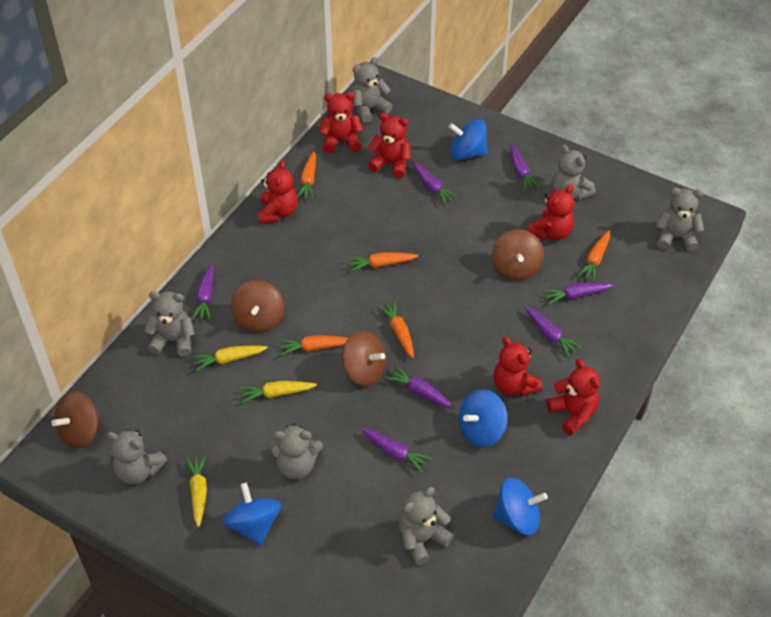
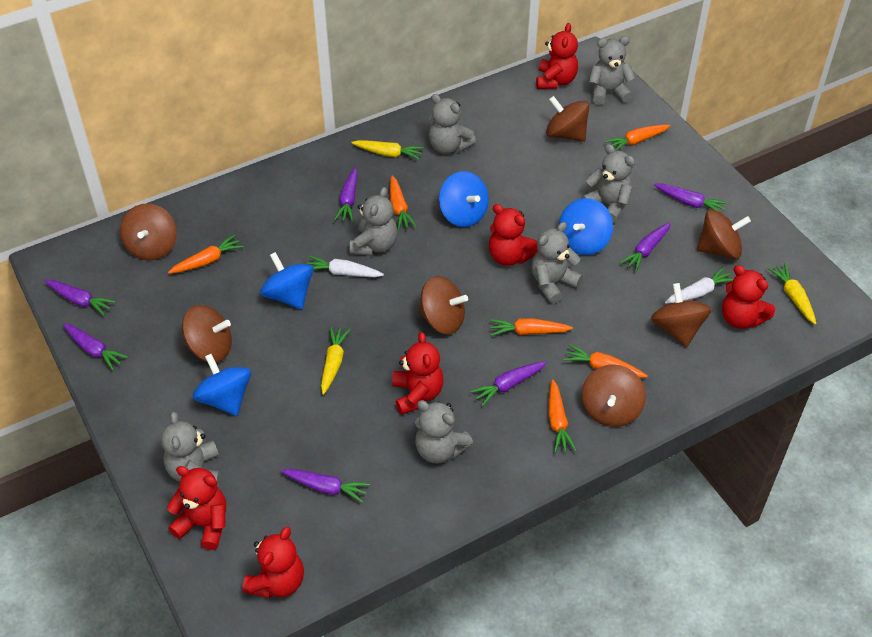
brown spinning top: 4 -> 7
orange carrot: 5 -> 6
white carrot: 0 -> 2

